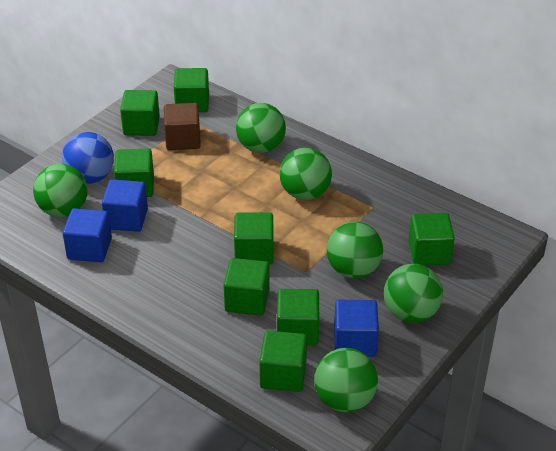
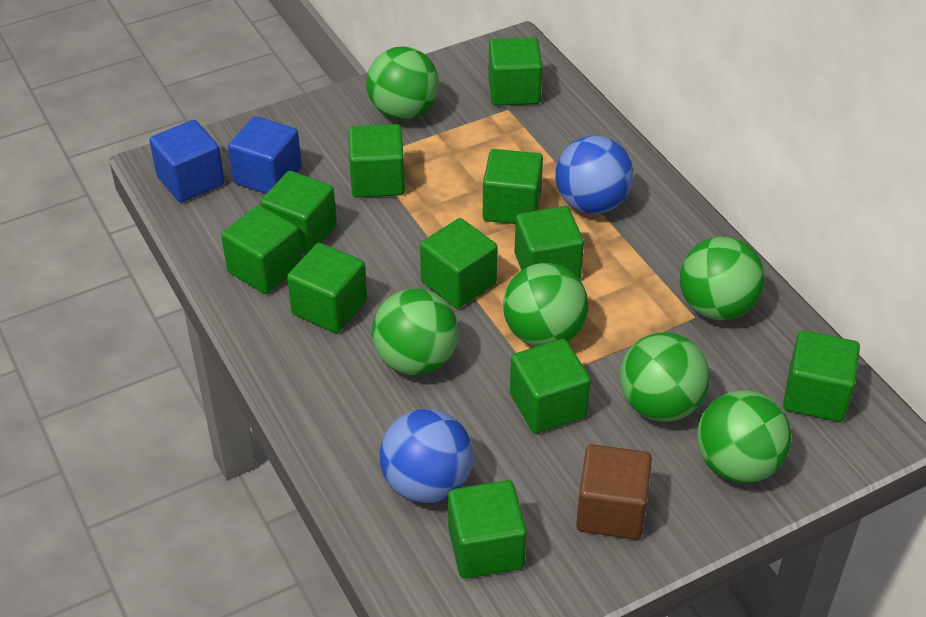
blue ball: 1 -> 2
blue cube: 3 -> 2
green cube: 8 -> 11

